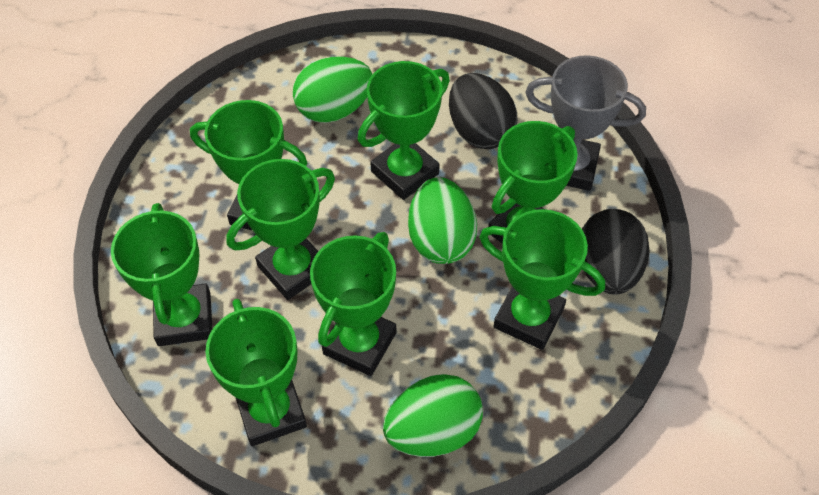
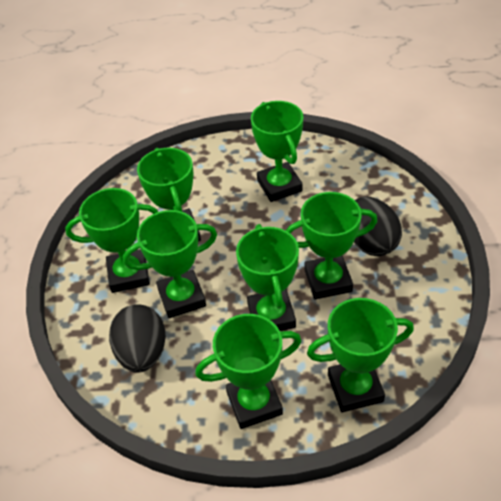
green egg: 3 -> 0
grey trophy: 1 -> 0

